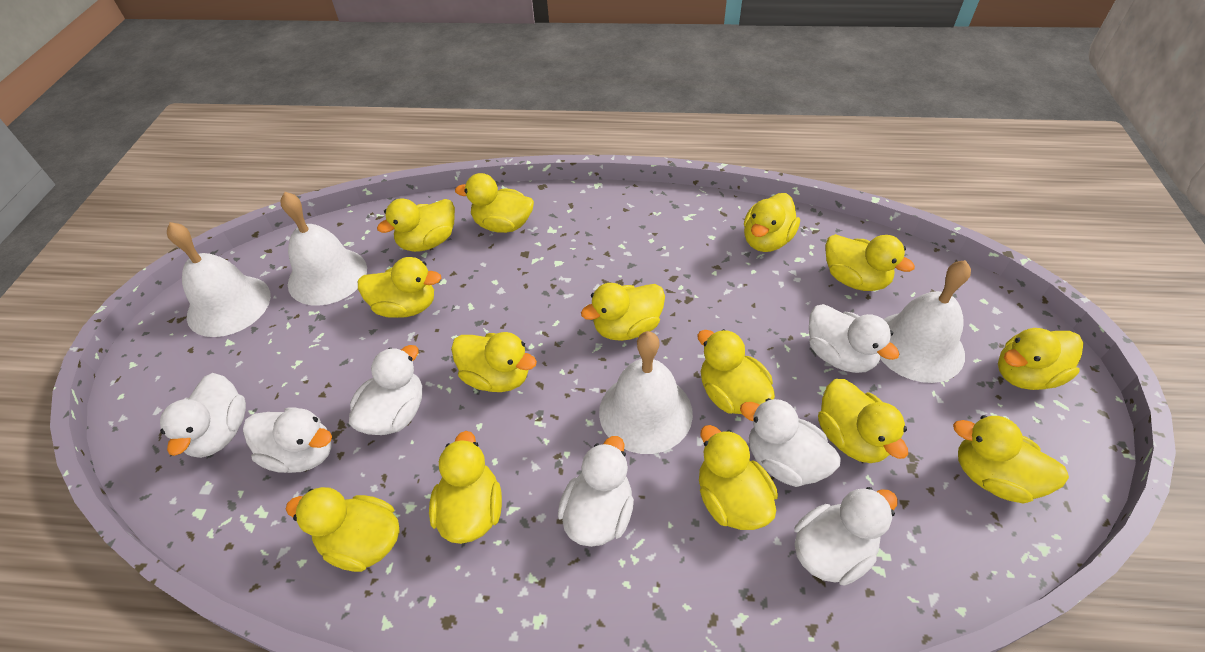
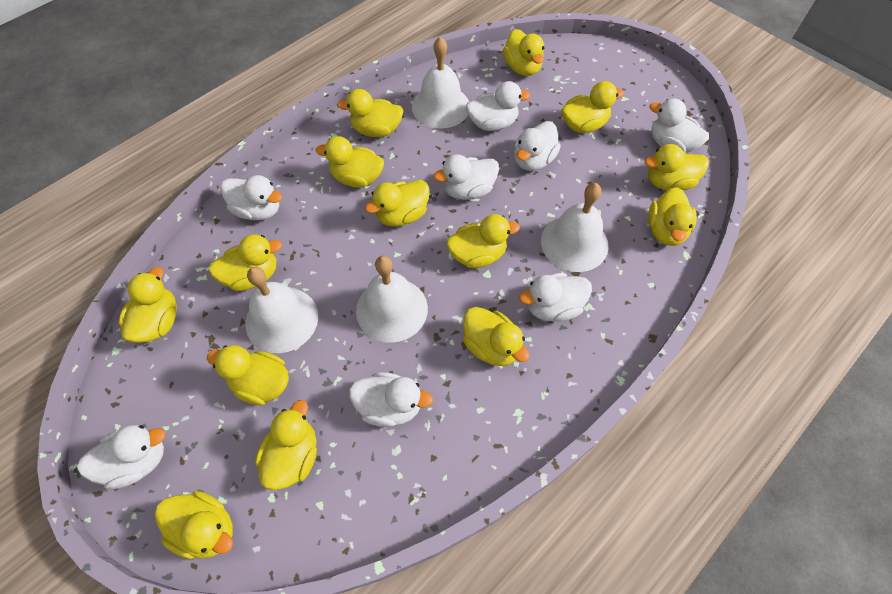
white duck: 7 -> 8

